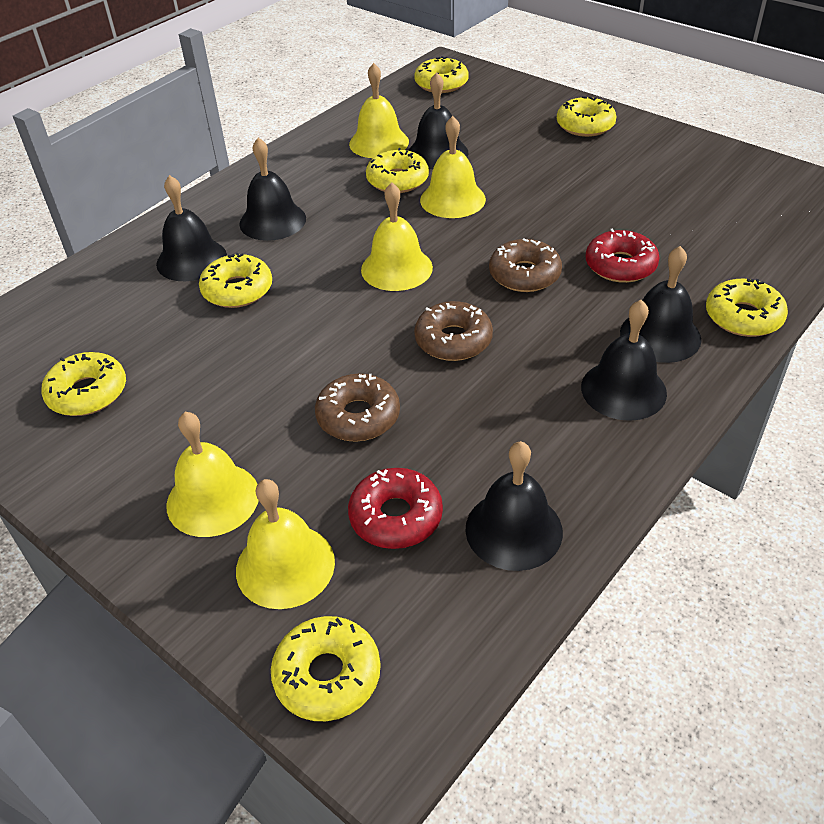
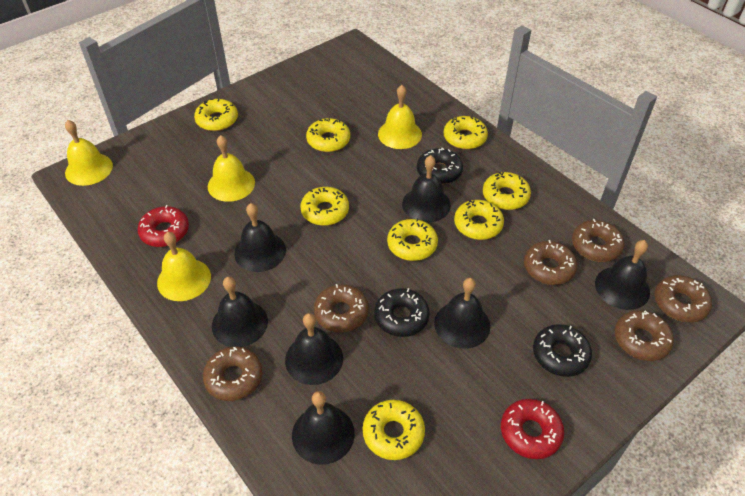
black bell: 6 -> 7
black donut: 0 -> 3
brown donut: 3 -> 6
yellow bell: 5 -> 4
yellow donut: 7 -> 8

